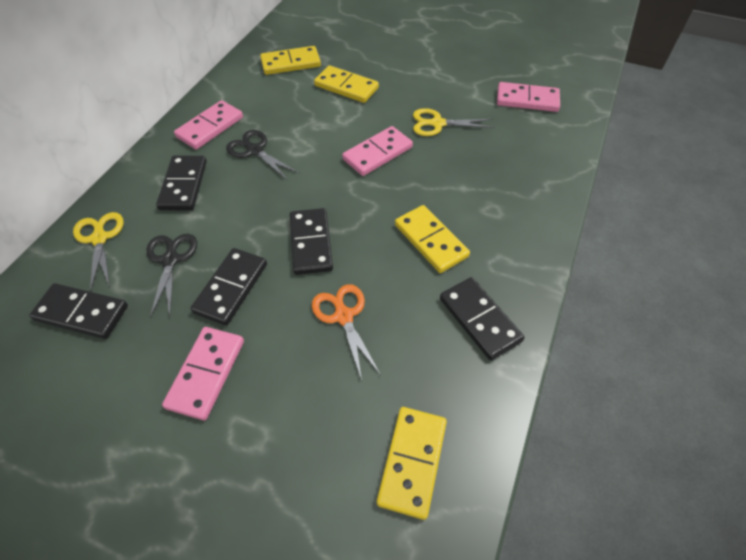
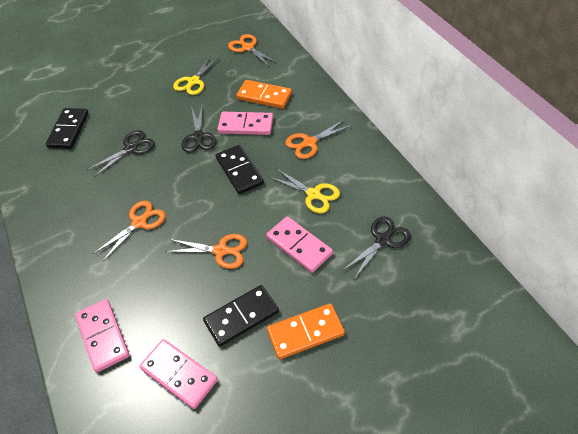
black domino: 5 -> 3
black scissors: 2 -> 3
orange domino: 0 -> 2
orange scissors: 1 -> 4
yellow domino: 4 -> 0

